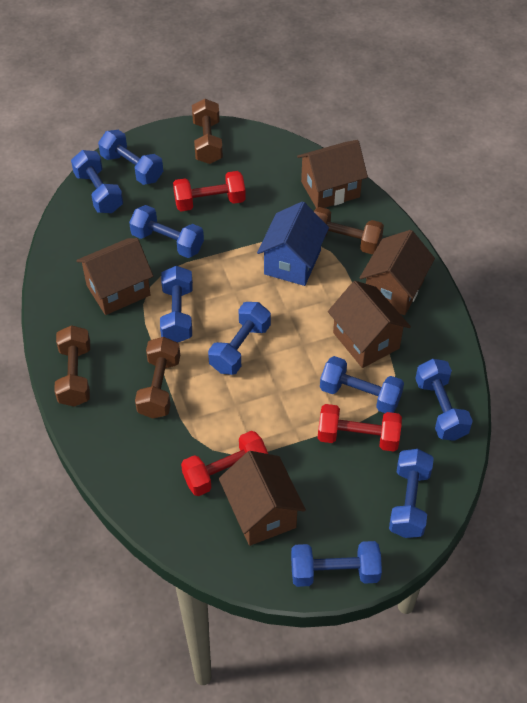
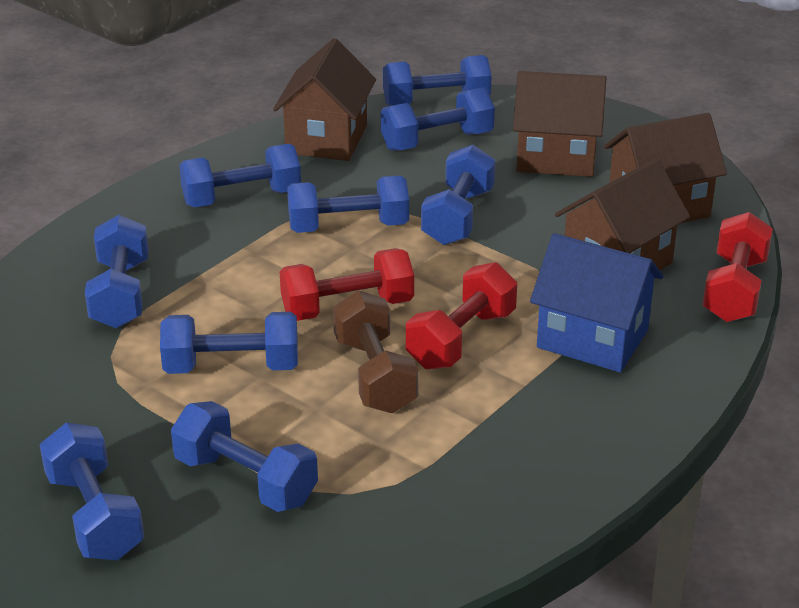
brown dumbbell: 4 -> 1
brown house: 5 -> 4

